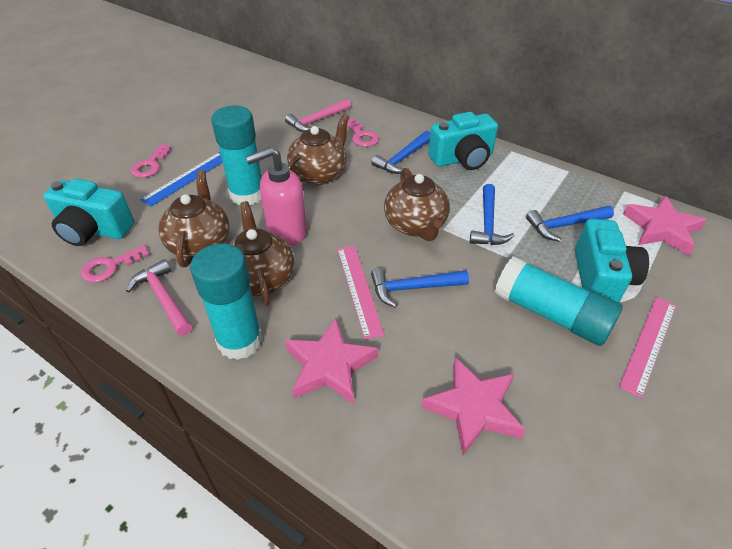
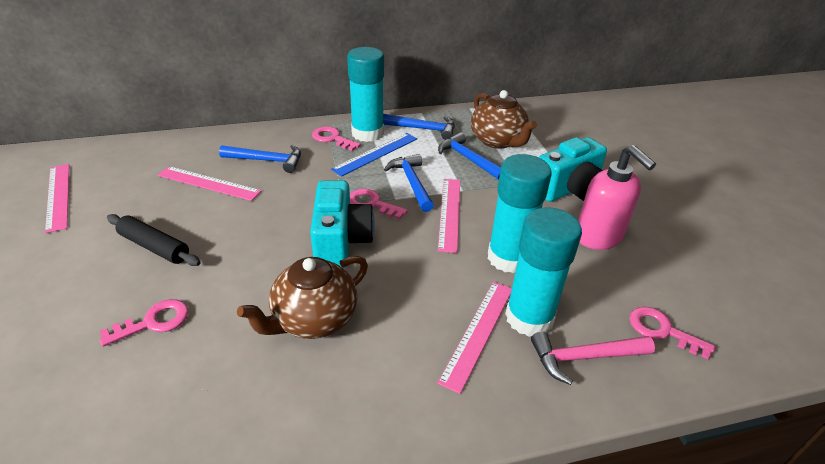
black rolling pin: 0 -> 1
brown teapot: 4 -> 2
pink hammer: 2 -> 1
pink key: 3 -> 4
pink ruler: 2 -> 4
pink star: 3 -> 0
turquoise camera: 3 -> 2

